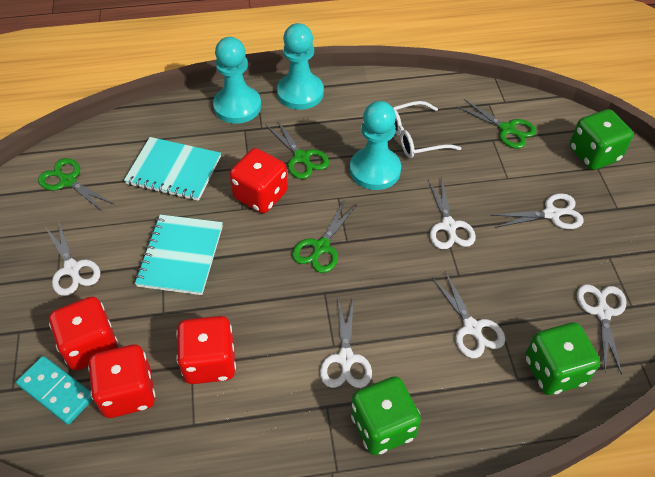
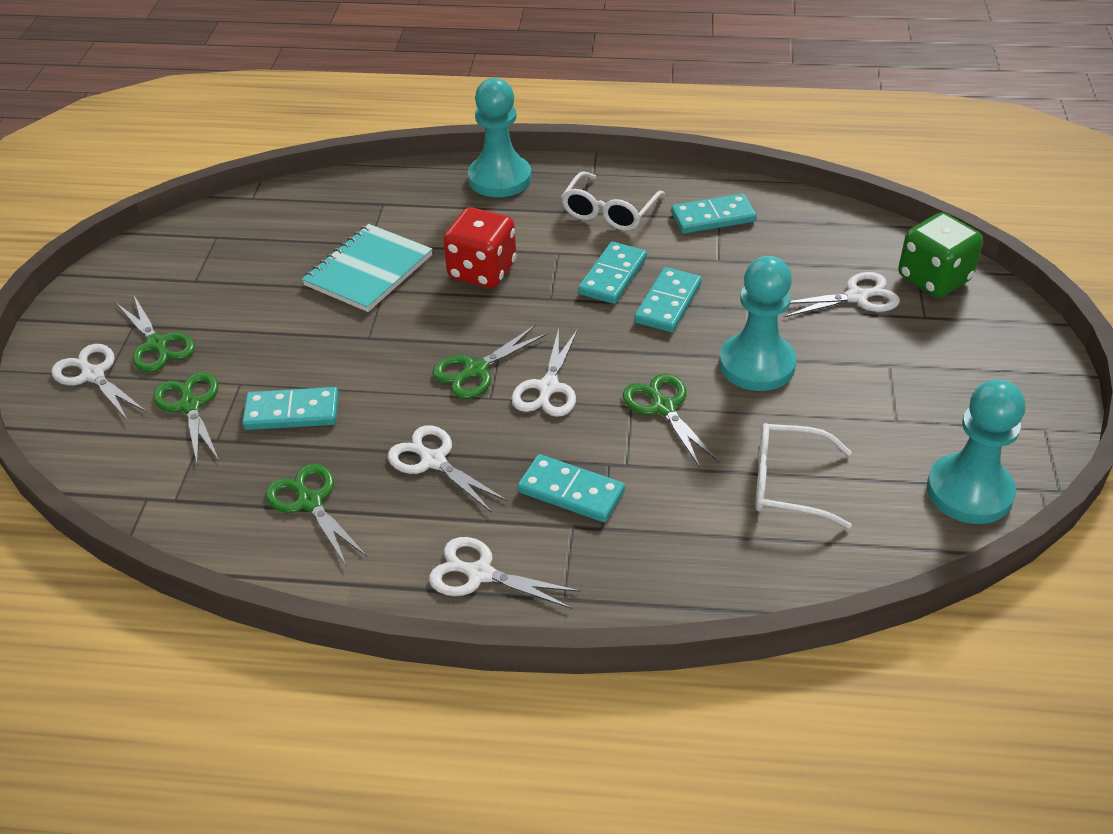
green dice: 3 -> 1
green scissors: 4 -> 5
red dice: 4 -> 1
turquoise domino: 1 -> 5
turquoise notebook: 2 -> 1
white glasses: 1 -> 2
white scissors: 6 -> 5

